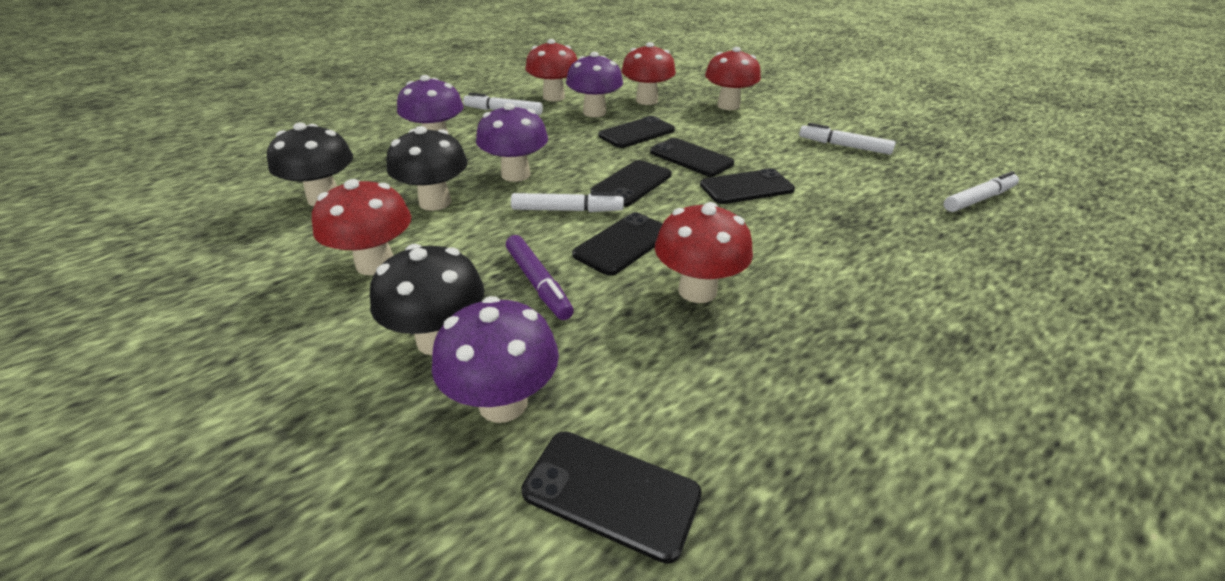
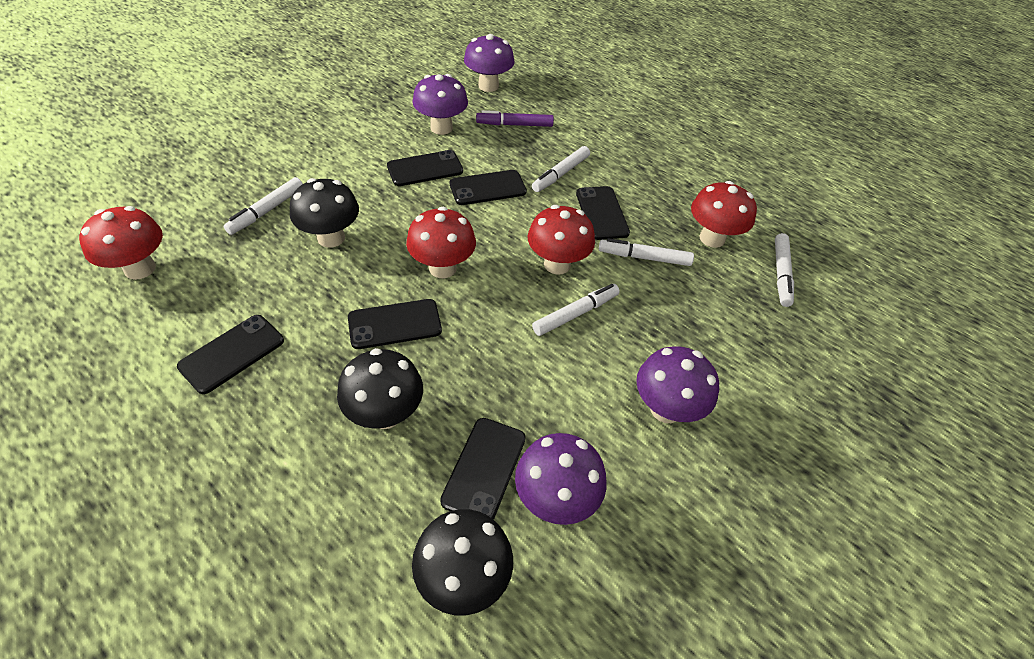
red mushroom: 5 -> 4
white marker: 4 -> 5

